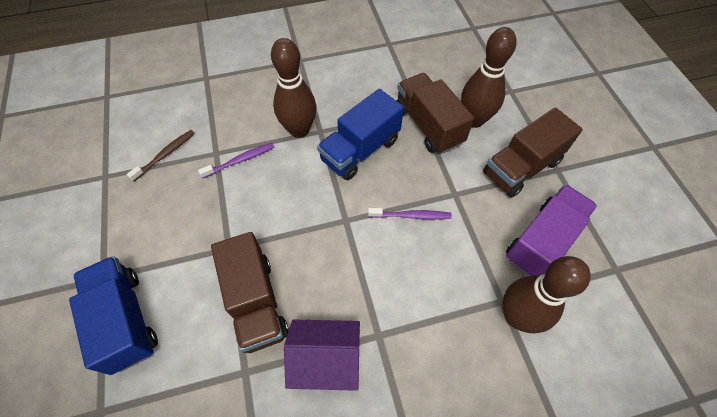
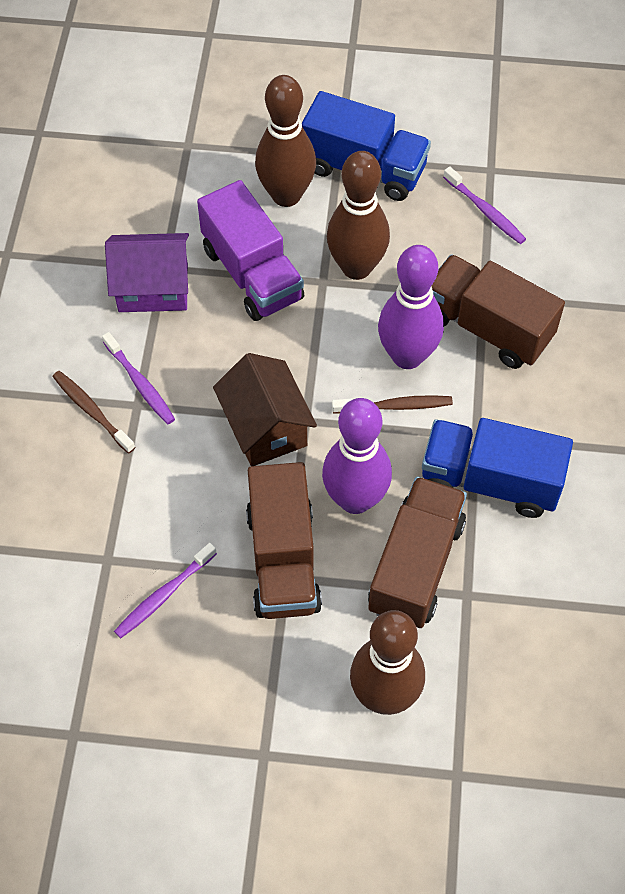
brown house: 0 -> 1
brown toothbrush: 1 -> 2
purple bowling pin: 0 -> 2
purple toothbrush: 2 -> 3

